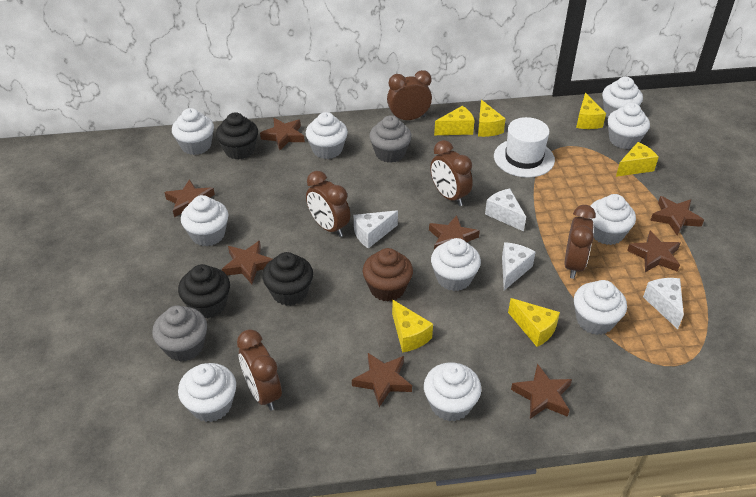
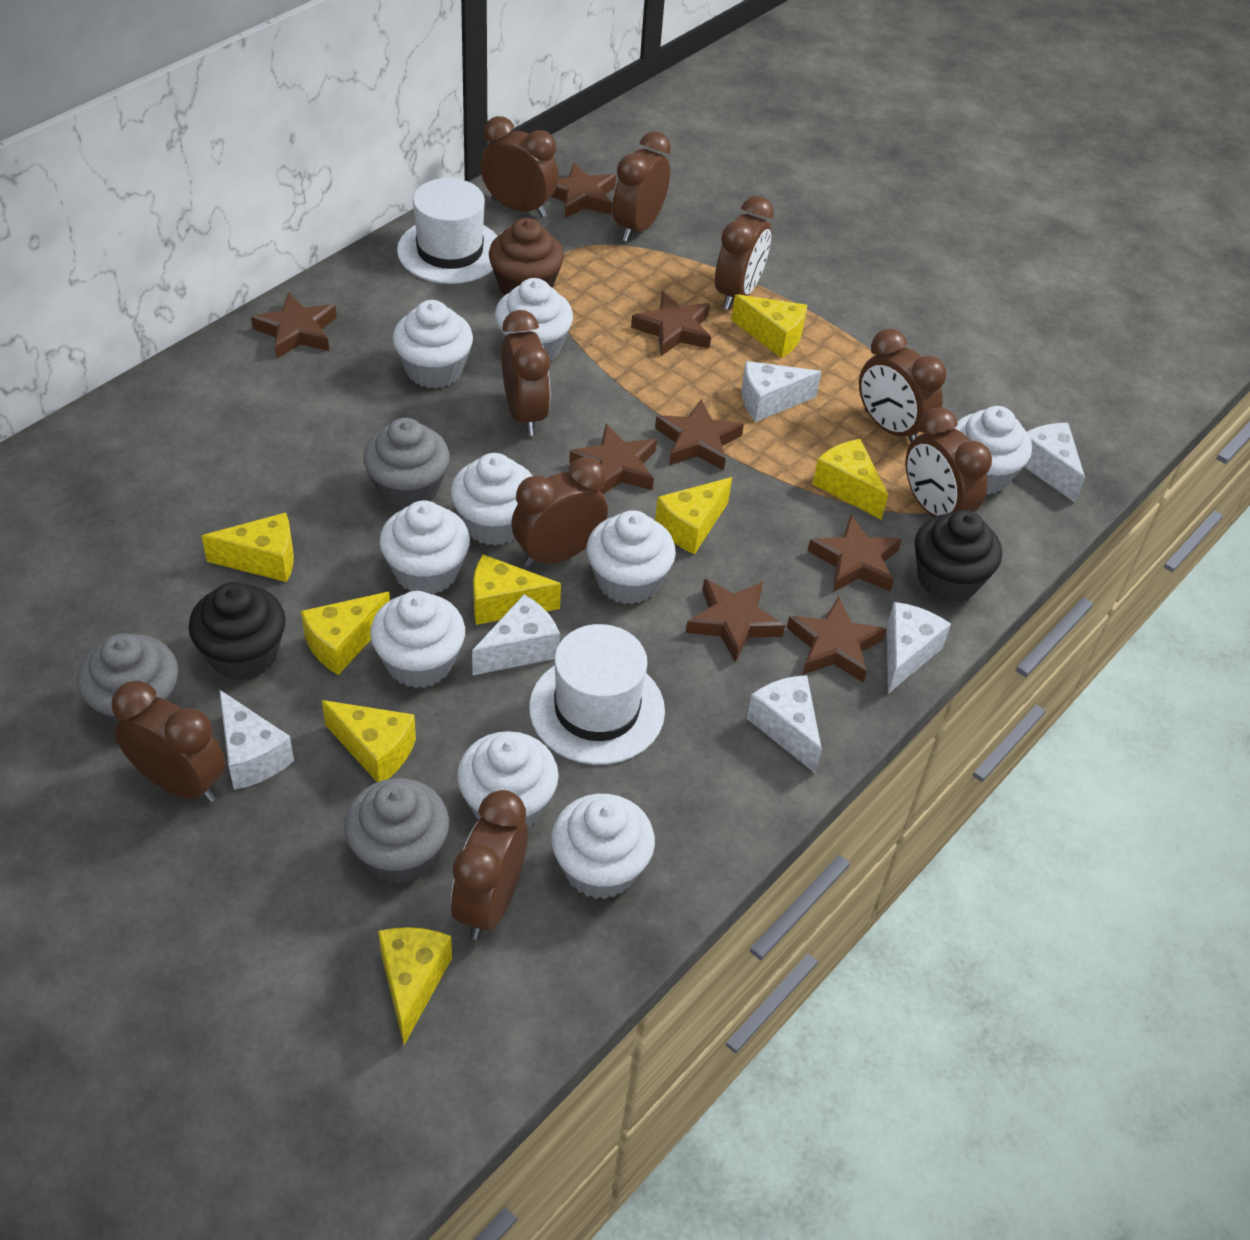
black cupcake: 3 -> 2
brown clock: 5 -> 9
grey cupcake: 2 -> 3
white cheese: 4 -> 6
white cupcake: 10 -> 9
white hat: 1 -> 2
yellow cheese: 6 -> 8

